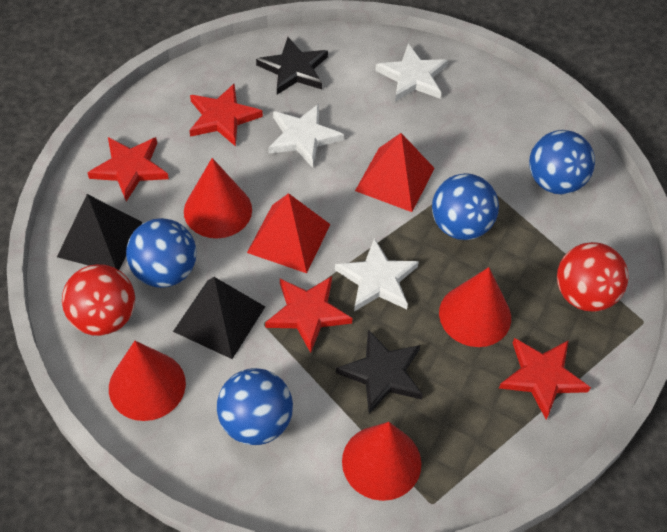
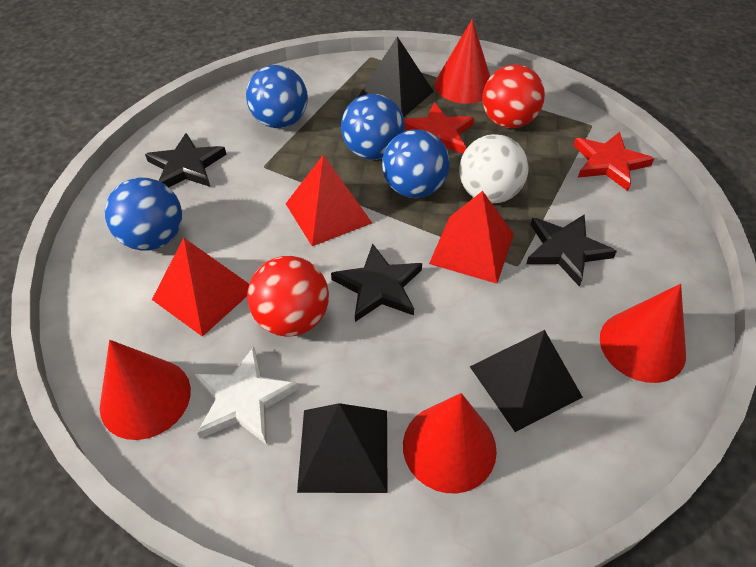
black pyramid: 2 -> 3
black star: 2 -> 3
red pyramid: 2 -> 3
red star: 4 -> 2
white ball: 0 -> 1
white star: 3 -> 1

